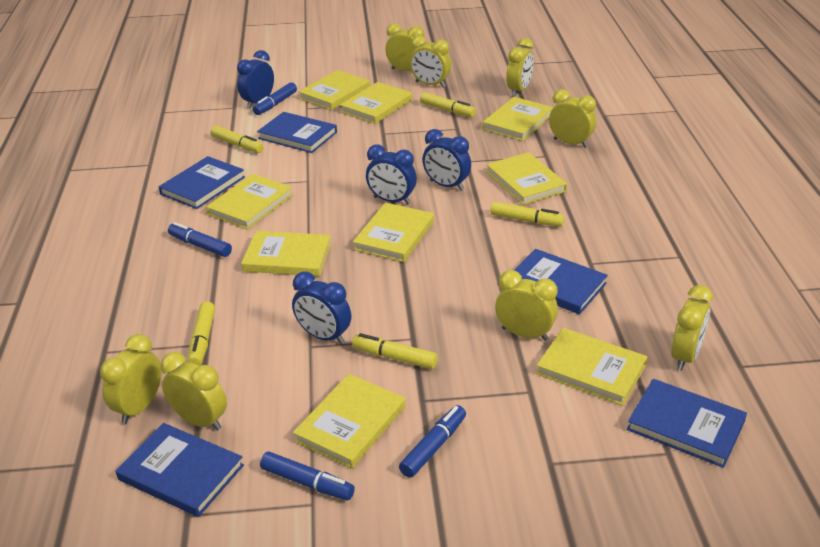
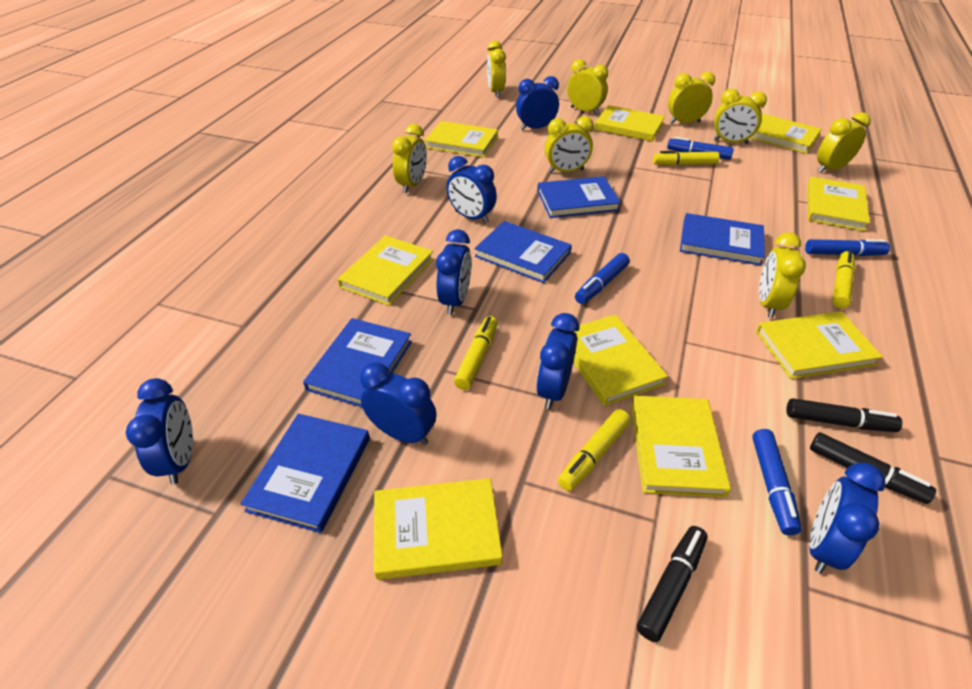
black marker: 0 -> 3
blue clock: 4 -> 7
yellow marker: 5 -> 4

